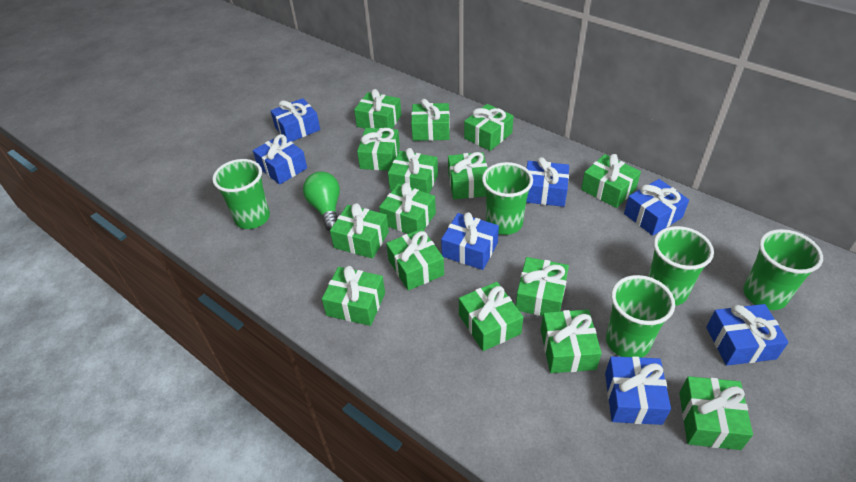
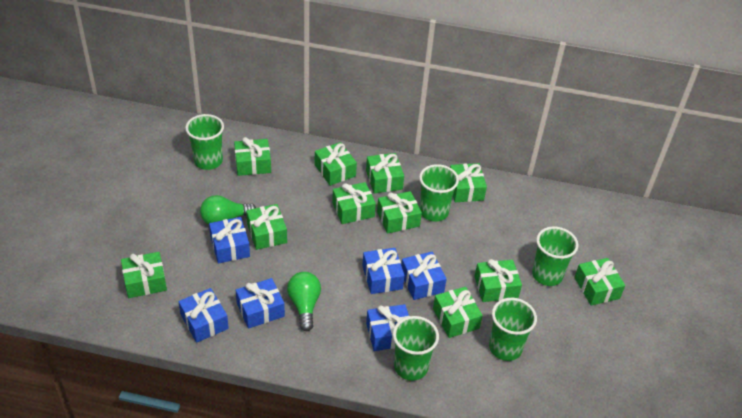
blue gift: 7 -> 6
green gift: 15 -> 11
green light bulb: 1 -> 2

